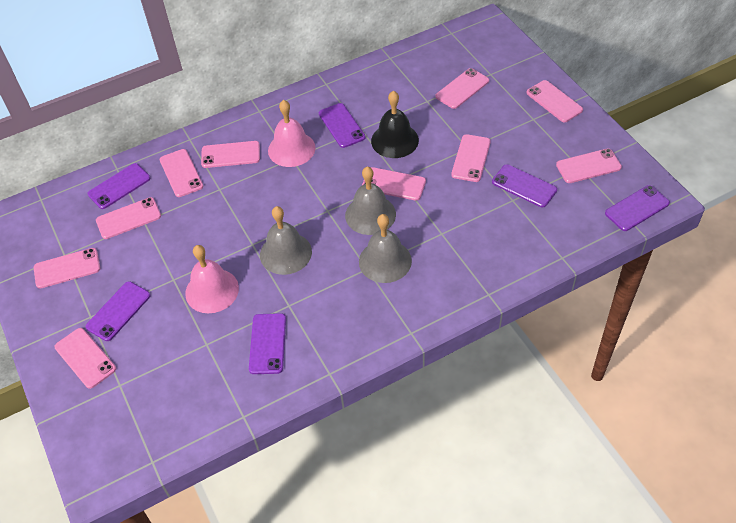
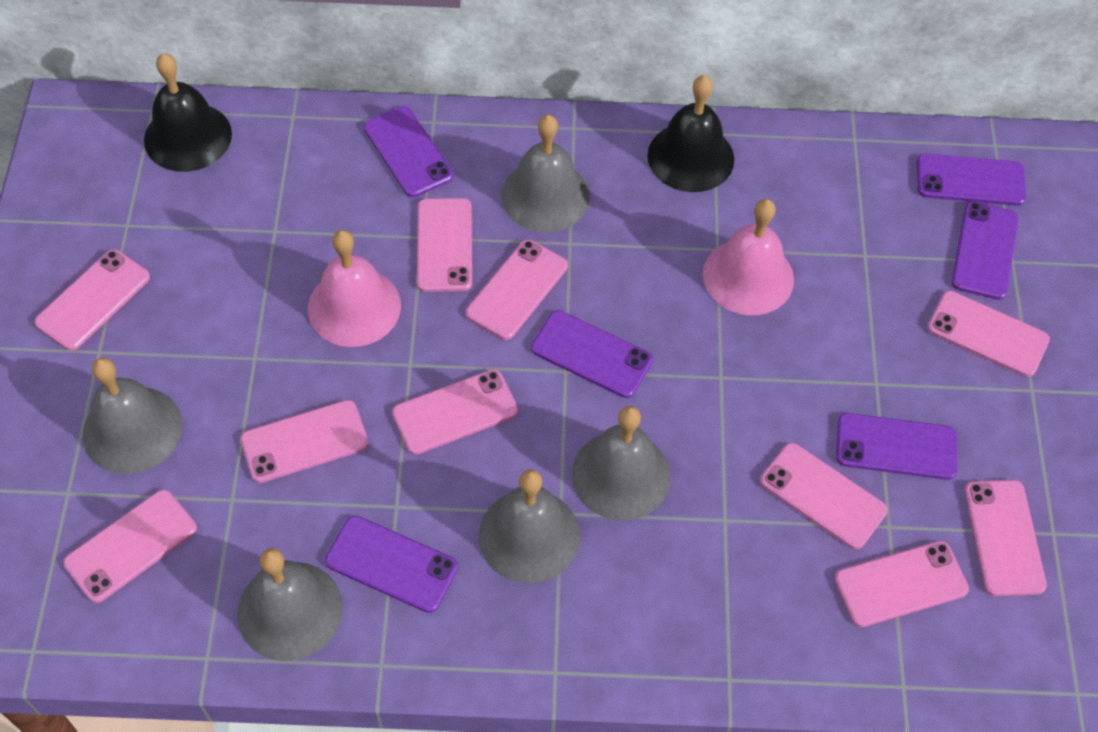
black bell: 1 -> 2
grey bell: 3 -> 5

